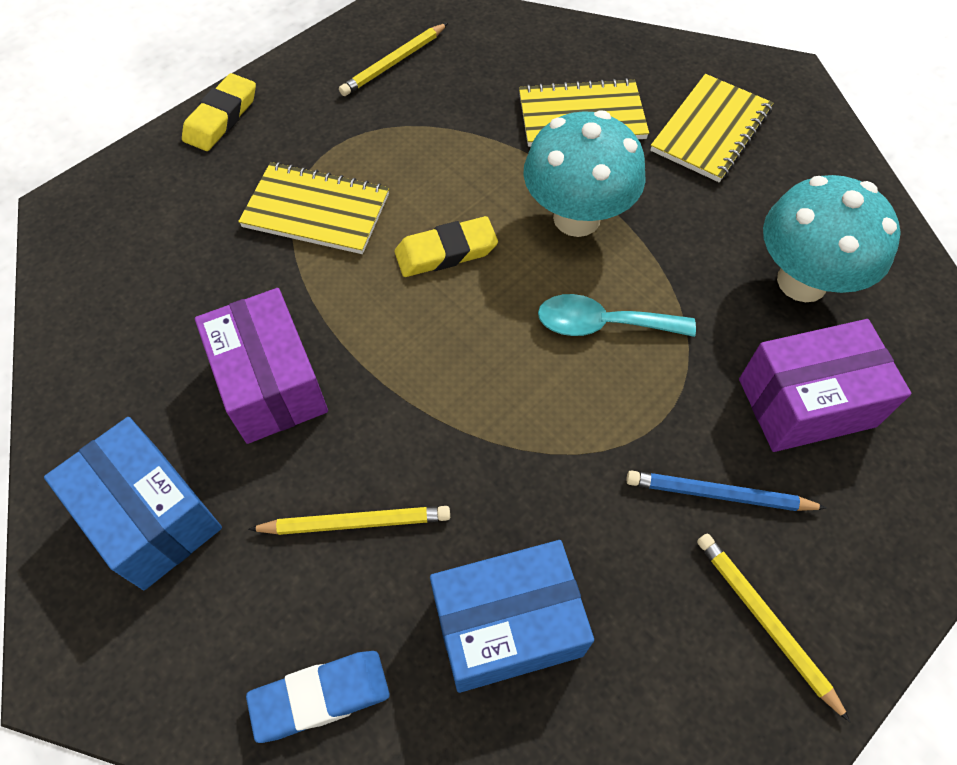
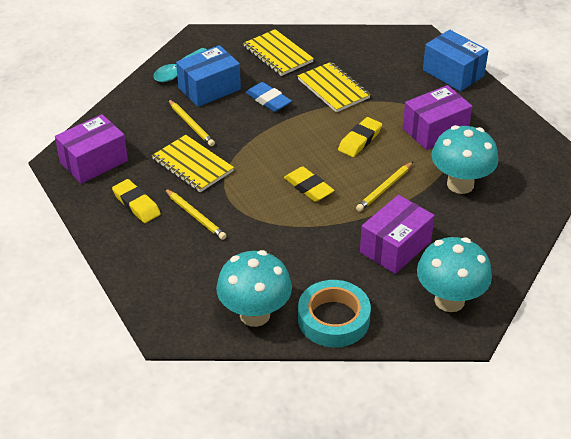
blue pencil: 1 -> 0
purple box: 2 -> 3
turquoise mushroom: 2 -> 3
turquoise tape: 0 -> 1
yellow eraser: 2 -> 3

